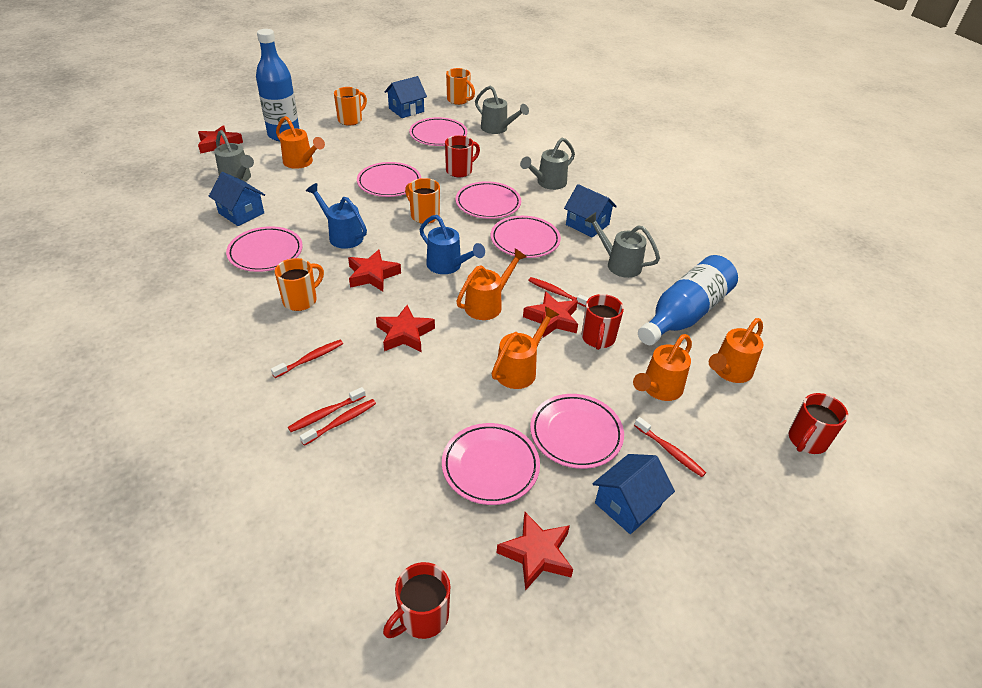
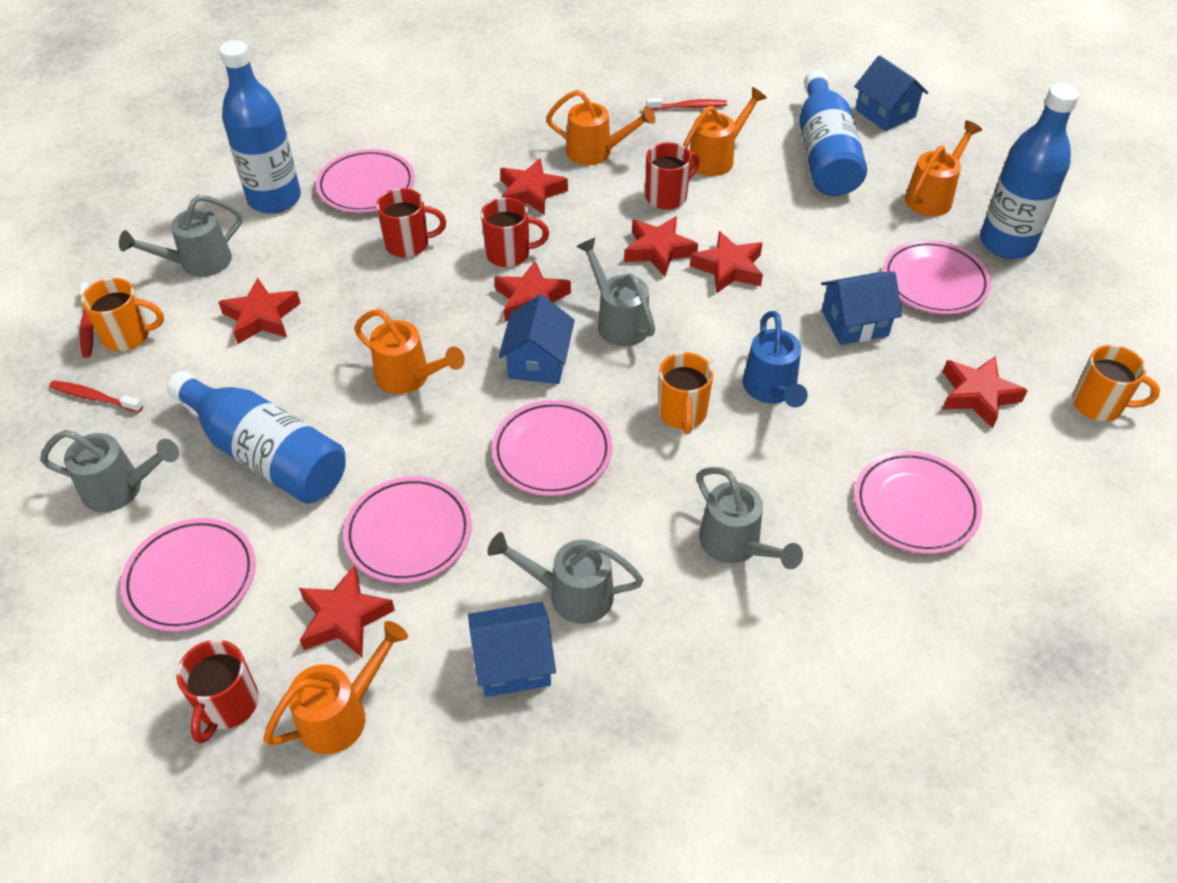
blue bottle: 2 -> 4
blue watering can: 2 -> 1
grey watering can: 4 -> 5
orange mug: 4 -> 3
pink plate: 7 -> 6
red star: 5 -> 7
red toothbrush: 5 -> 3

